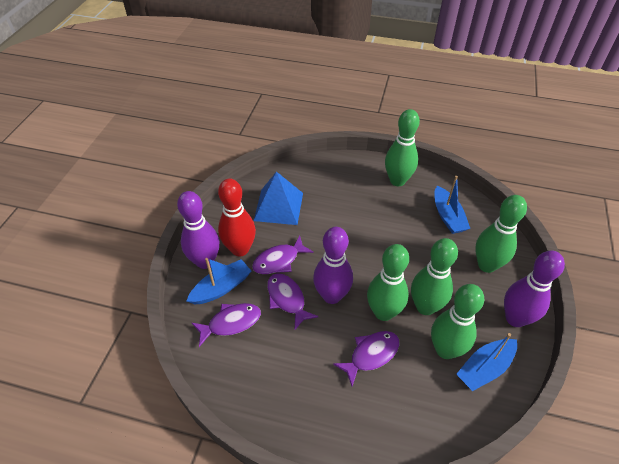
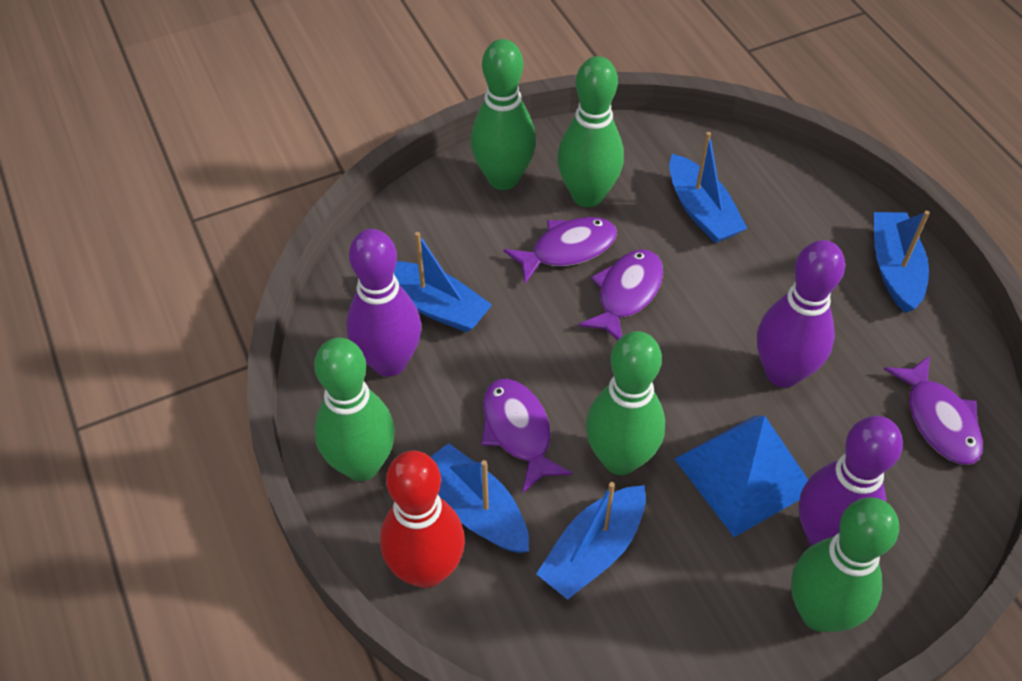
blue boat: 3 -> 5

